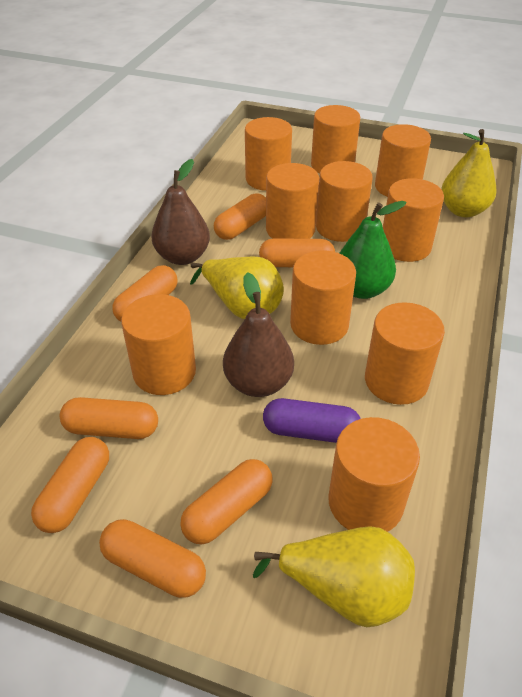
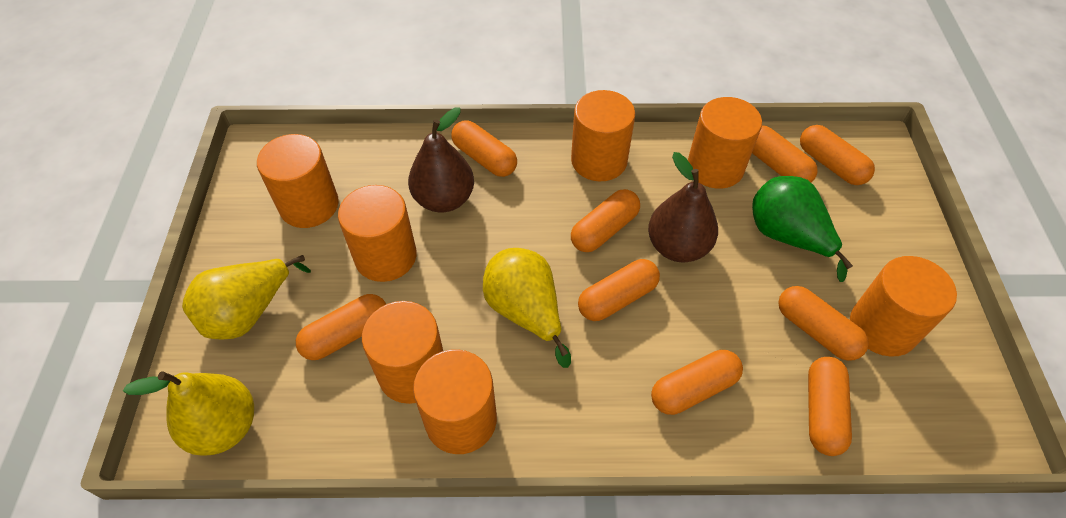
orange capsule: 7 -> 9
orange cylinder: 10 -> 7
purple capsule: 1 -> 0

